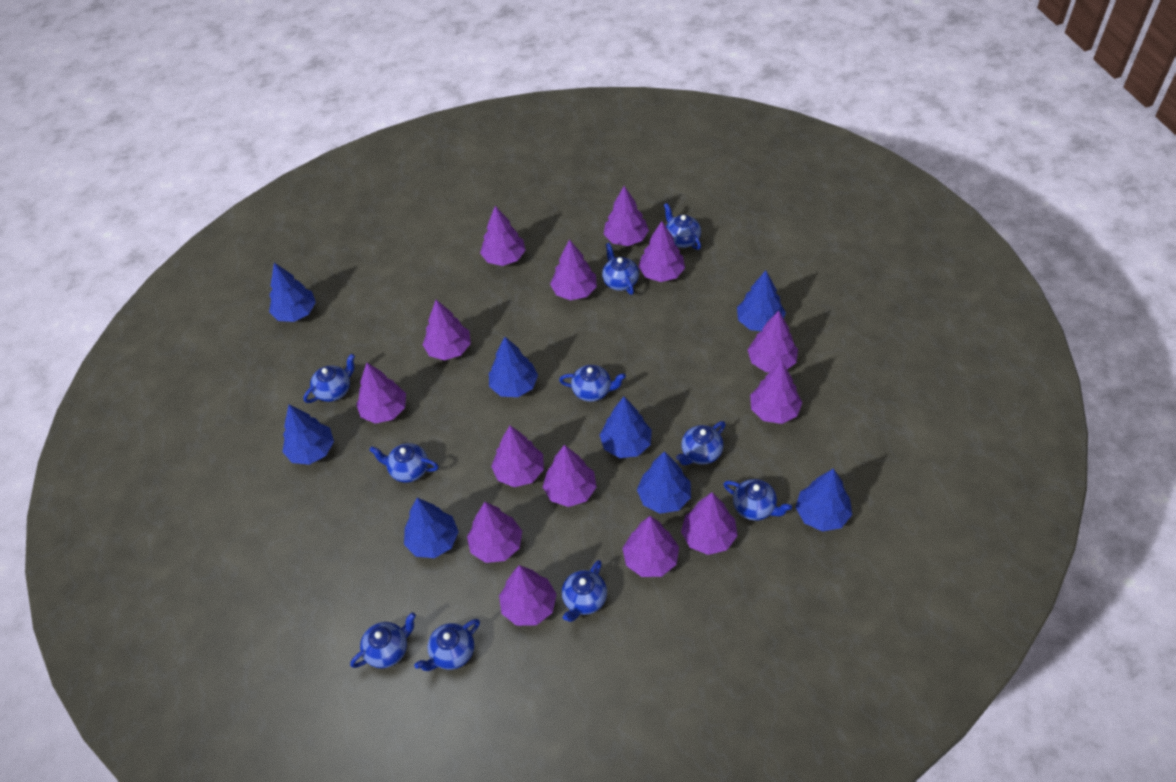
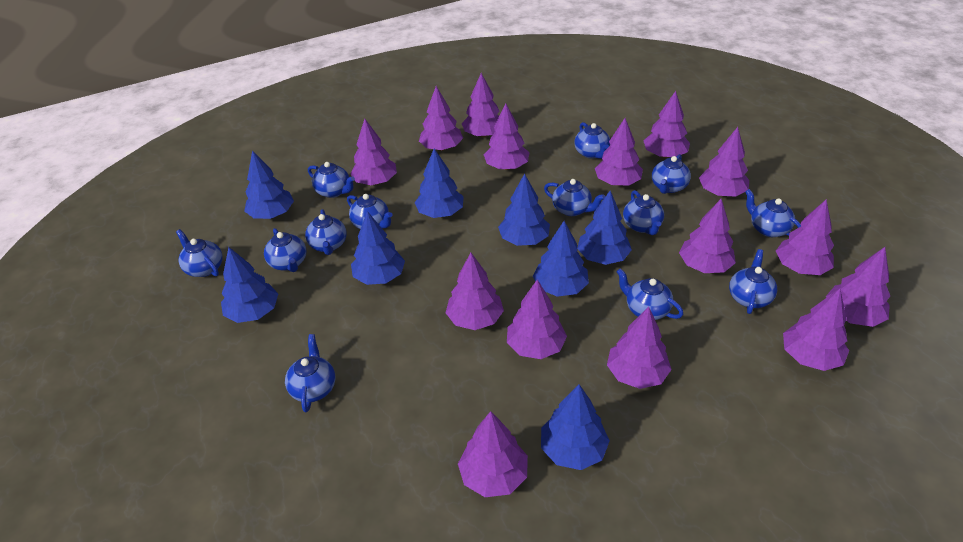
blue teapot: 10 -> 13
purple tree: 14 -> 15

